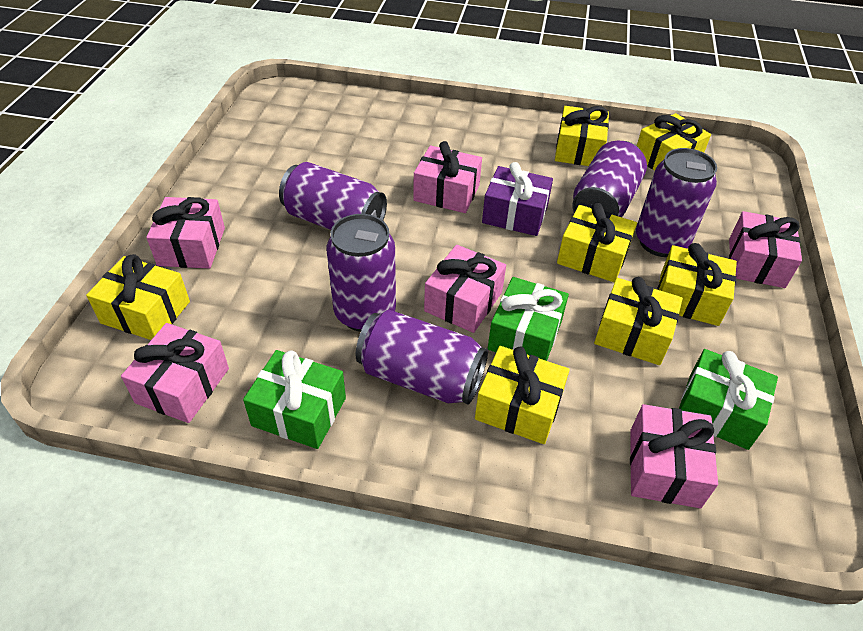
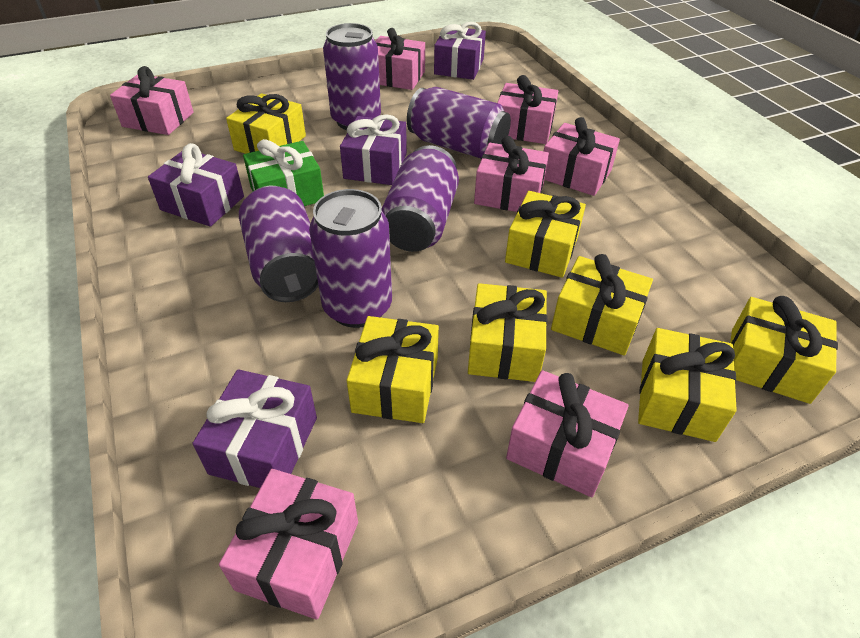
green gift: 3 -> 1
pink gift: 6 -> 7
purple gift: 1 -> 4

